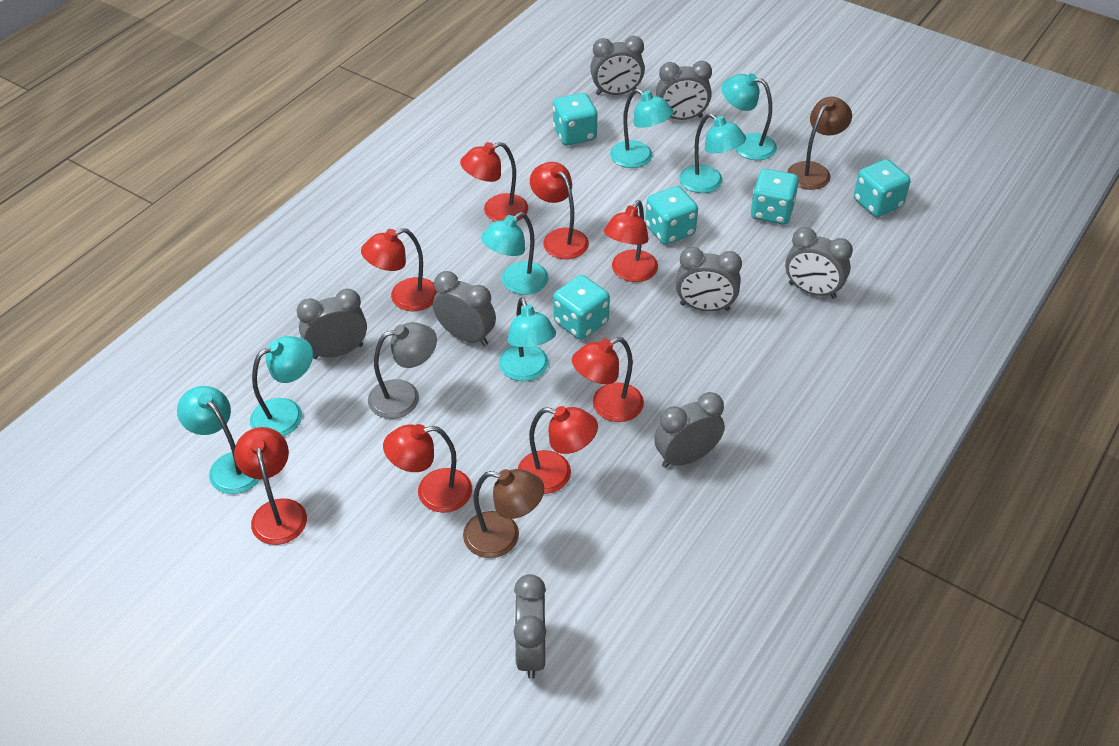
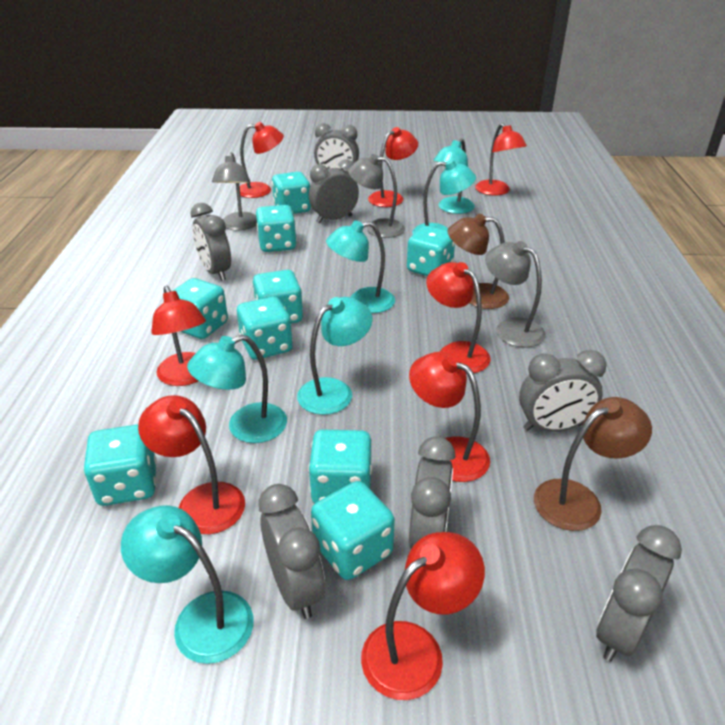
grey clock: 8 -> 7
grey lamp: 1 -> 3
turquoise dice: 5 -> 9
turquoise lamp: 7 -> 6

